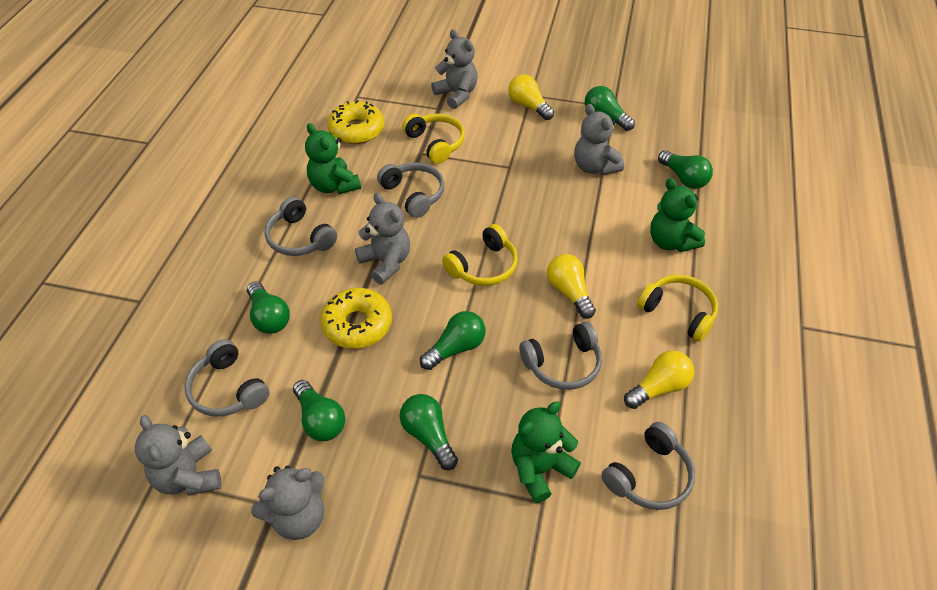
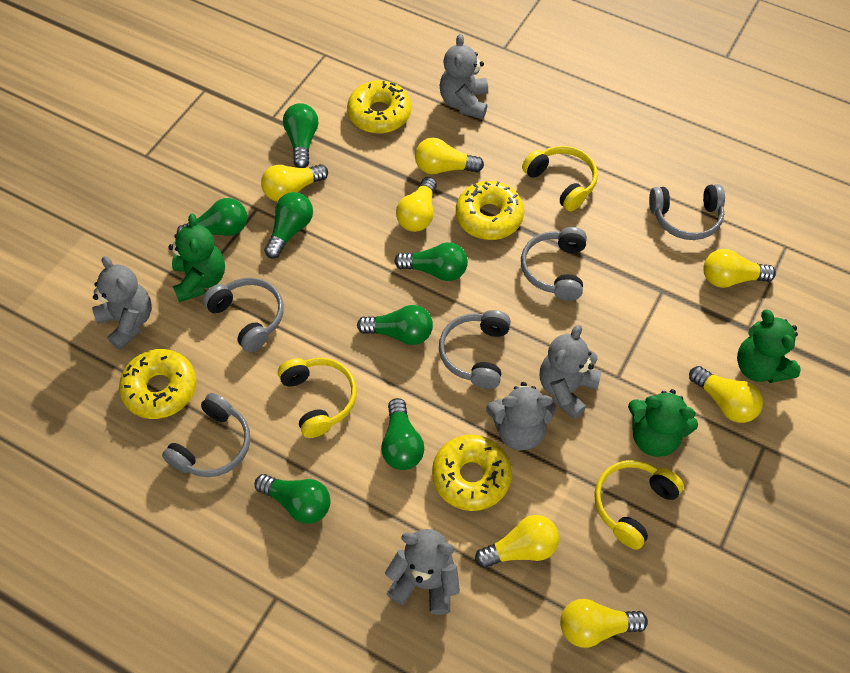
green light bulb: 6 -> 7
yellow donut: 2 -> 4
yellow light bulb: 3 -> 7

